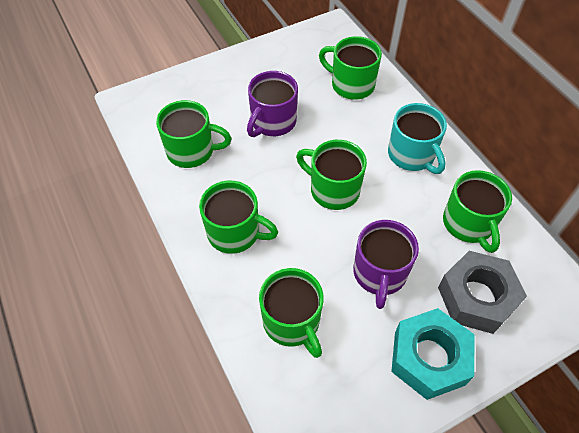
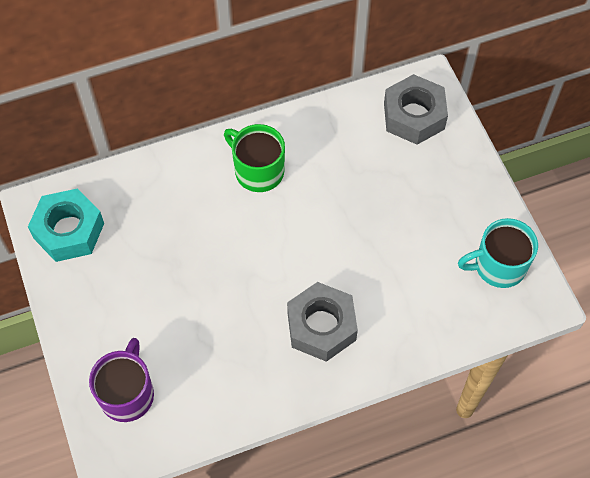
green mug: 6 -> 1
grey nut: 1 -> 2
purple mug: 2 -> 1

